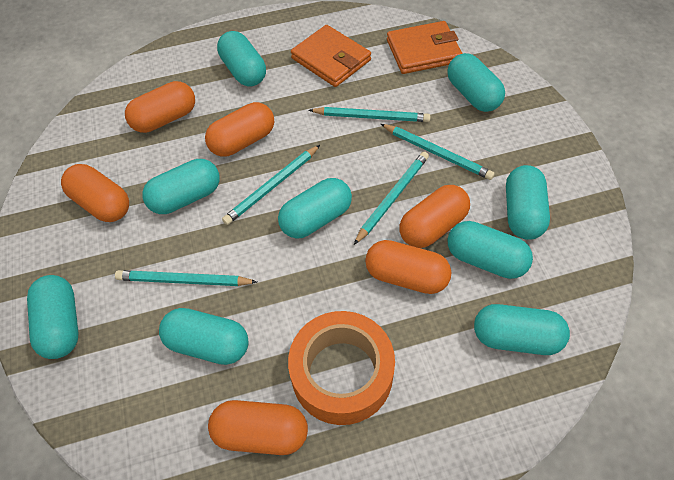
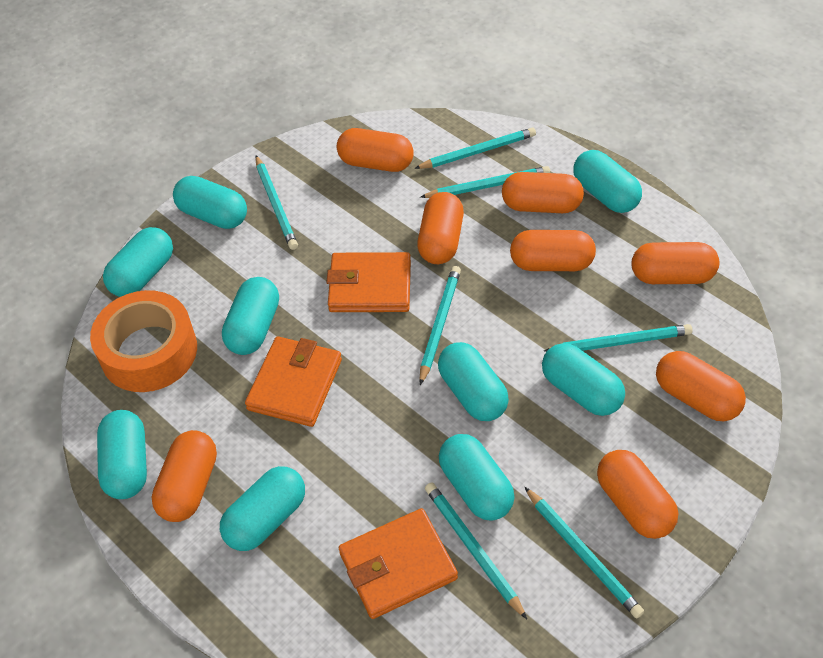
orange capsule: 6 -> 8
orange wallet: 2 -> 3
turquoise pencil: 5 -> 7

